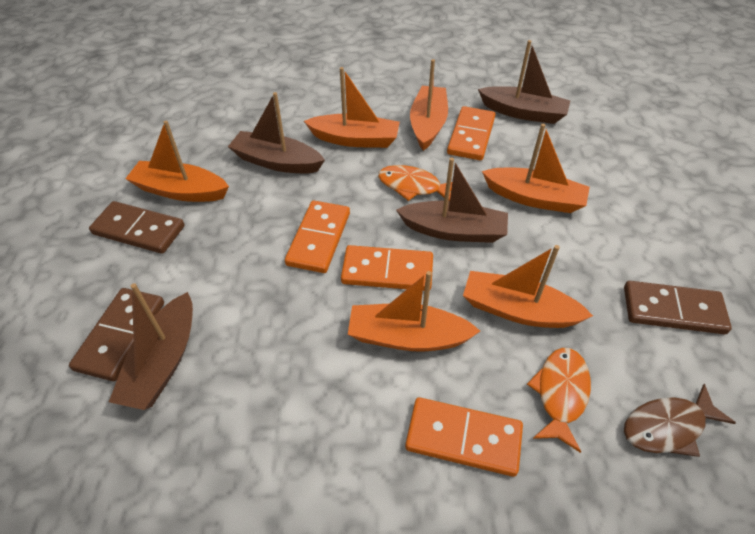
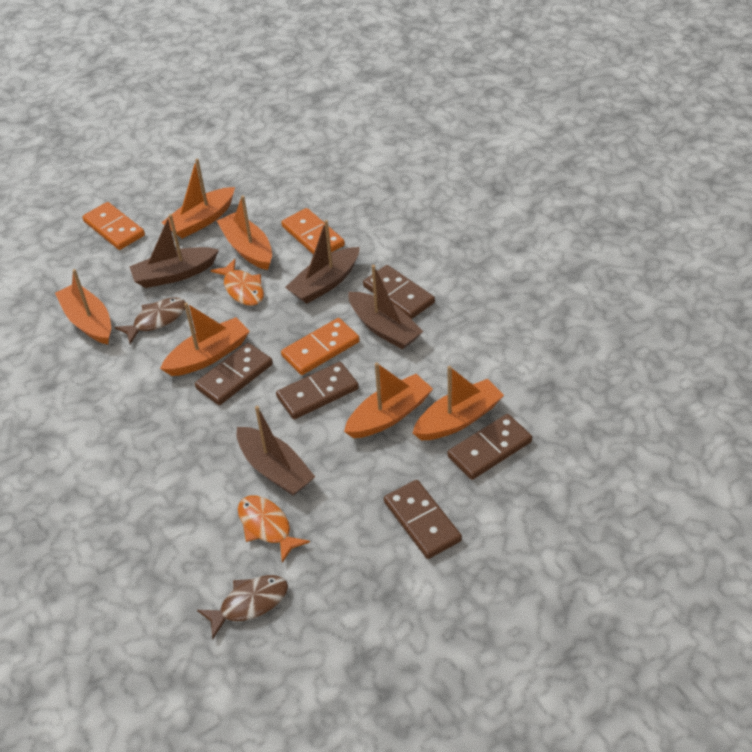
brown domino: 3 -> 5
brown fish: 1 -> 2
orange domino: 4 -> 3

